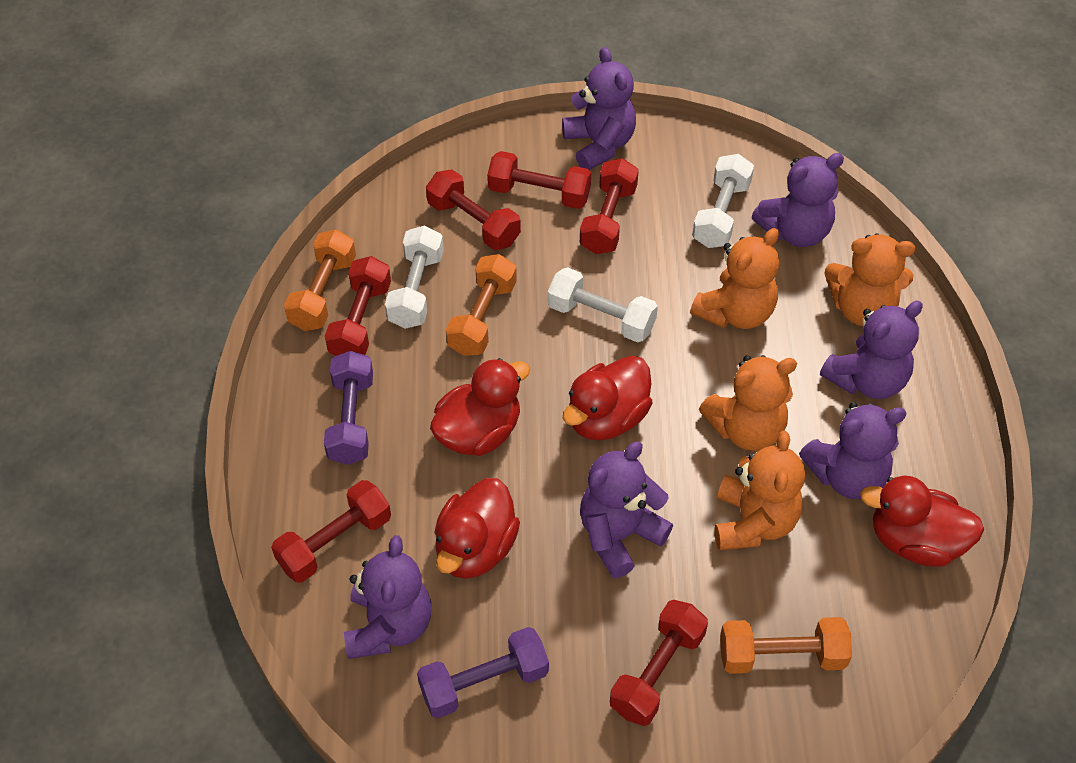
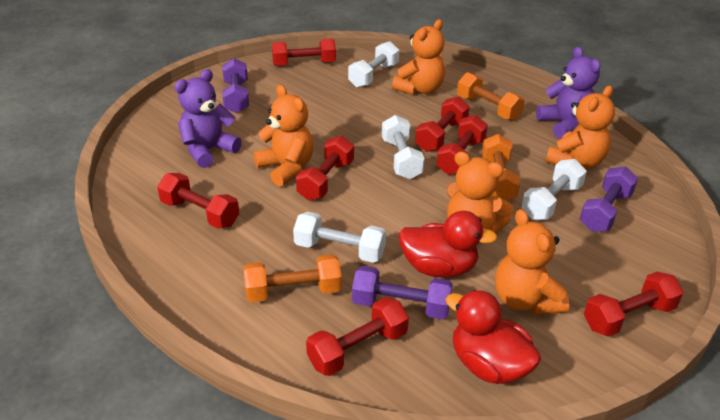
orange teddy bear: 4 -> 5
purple dumbbell: 2 -> 3
purple teddy bear: 6 -> 2
red duck: 4 -> 2
red dumbbell: 6 -> 7
white dumbbell: 3 -> 4

